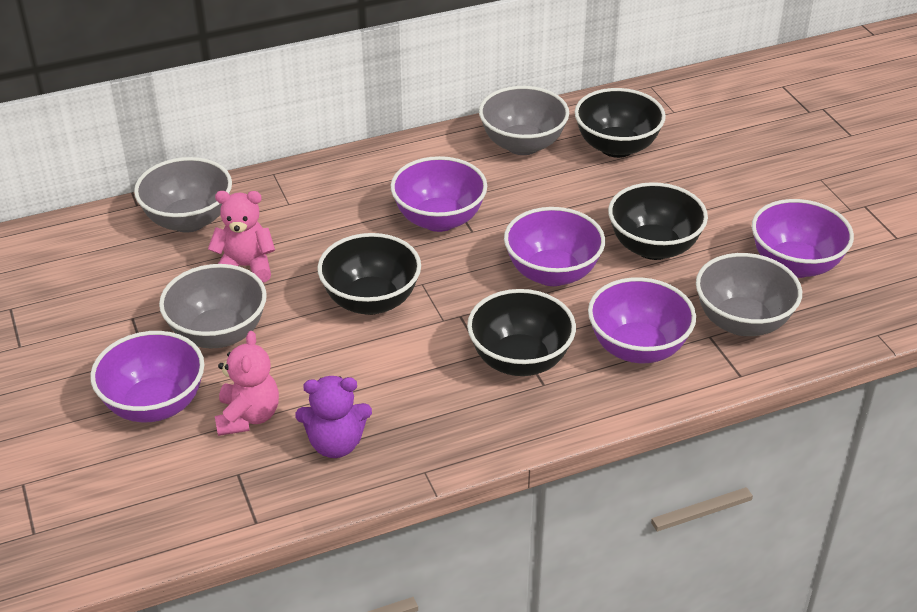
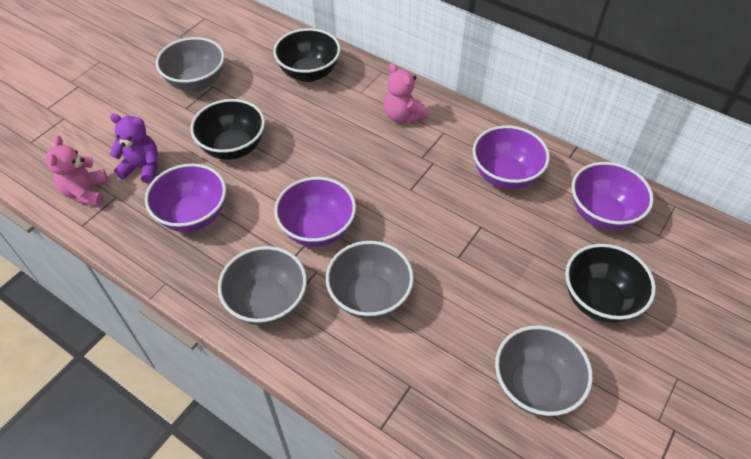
black bowl: 4 -> 3
purple bowl: 5 -> 4

